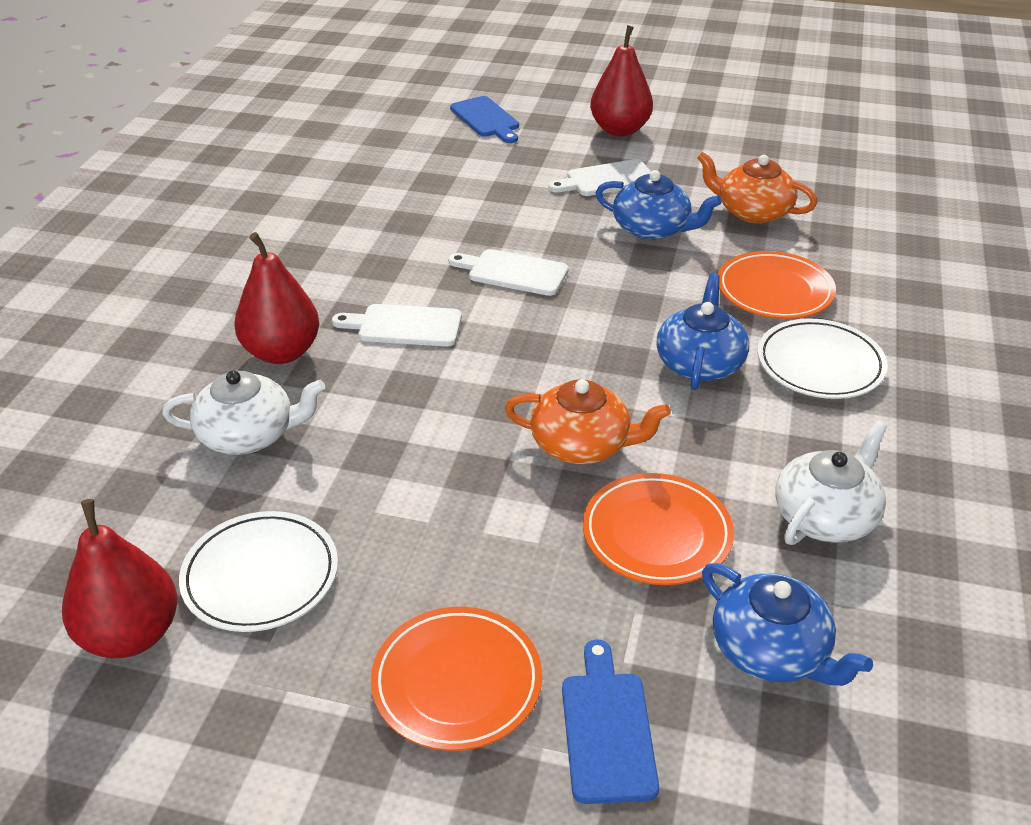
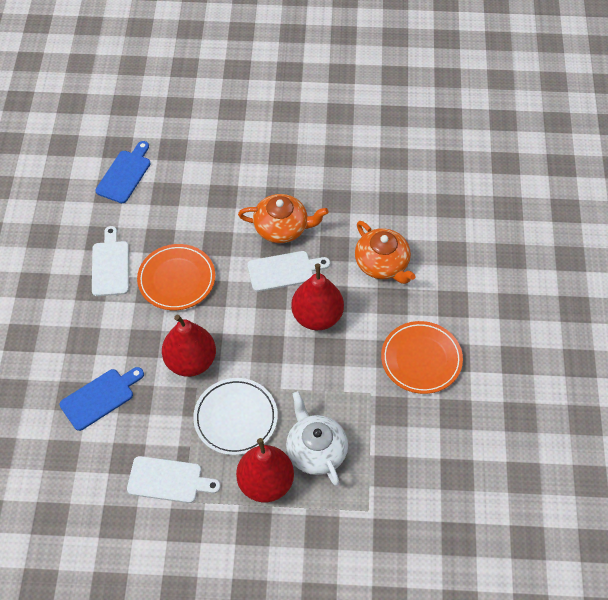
blue teapot: 3 -> 0
orange plate: 3 -> 2
white plate: 2 -> 1
white teapot: 2 -> 1

